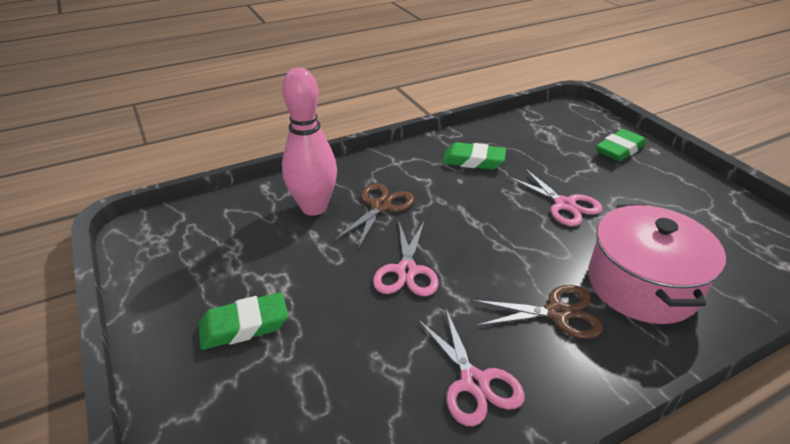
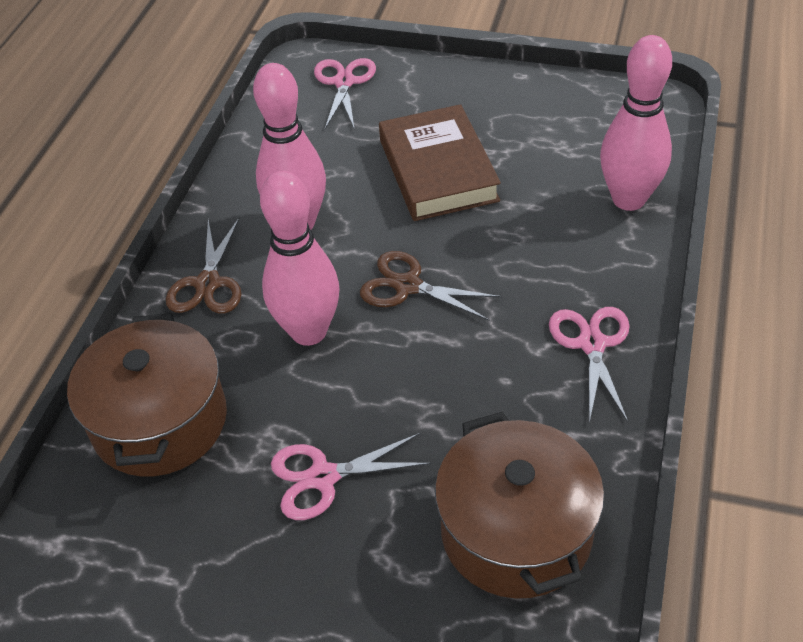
brown book: 0 -> 1
brown pot: 0 -> 2
green eraser: 3 -> 0
pink bowling pin: 1 -> 3
pink pot: 1 -> 0

